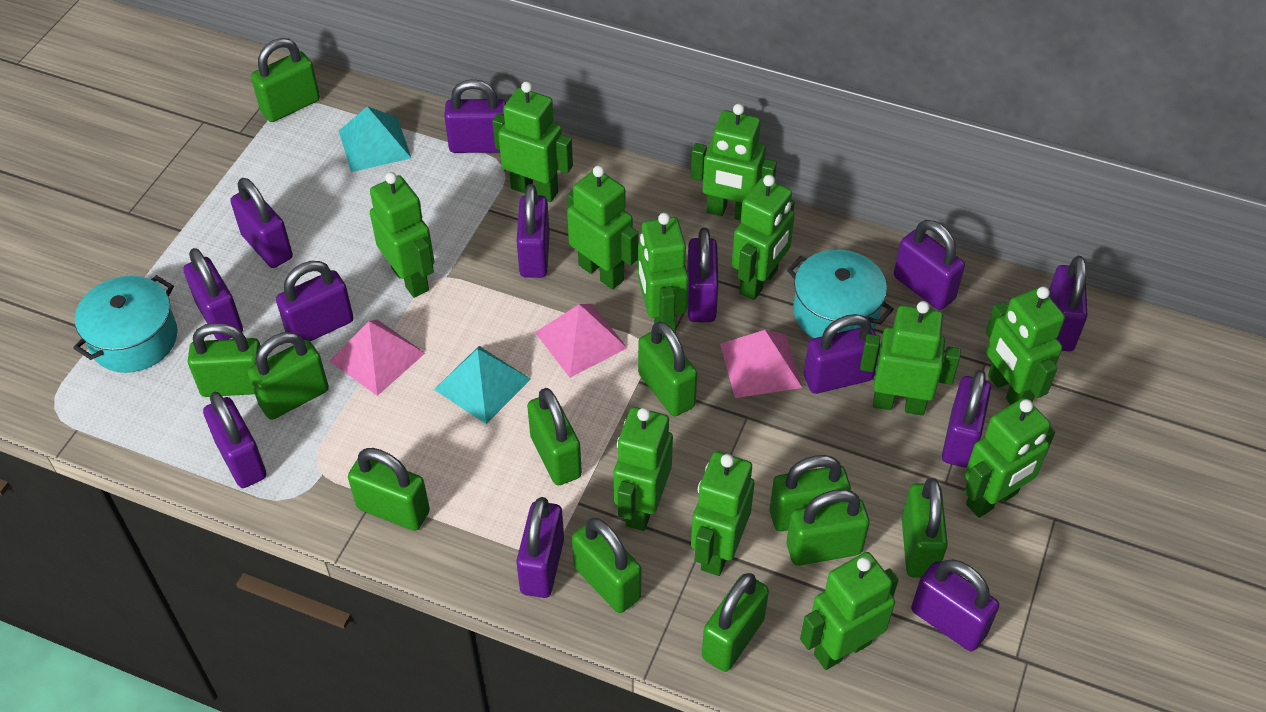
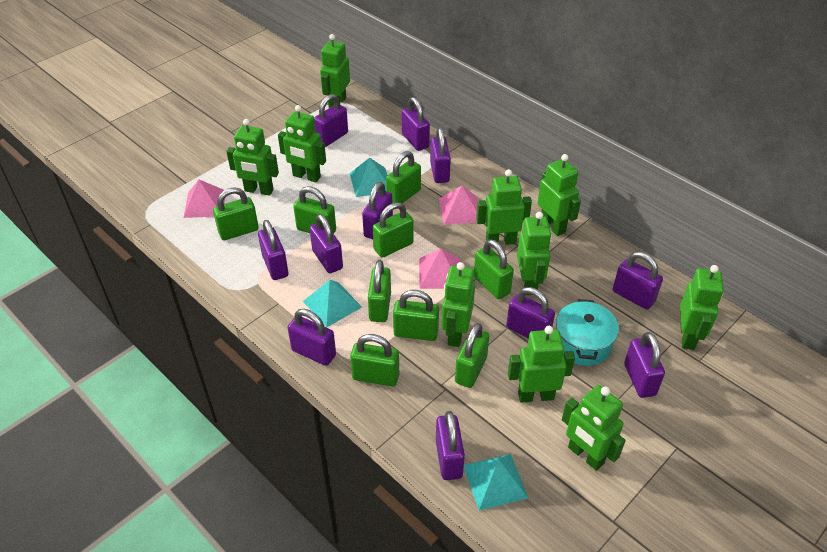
green padlock: 11 -> 9
green robot: 12 -> 10
purple padlock: 13 -> 11
turquoise pot: 2 -> 1
turquoise pyramid: 2 -> 3

